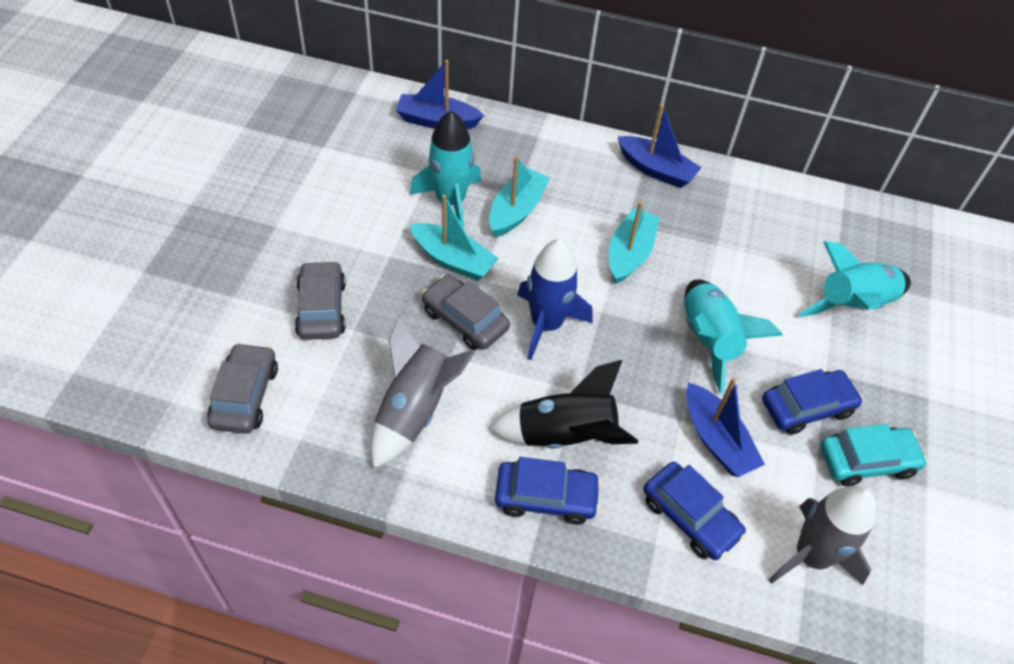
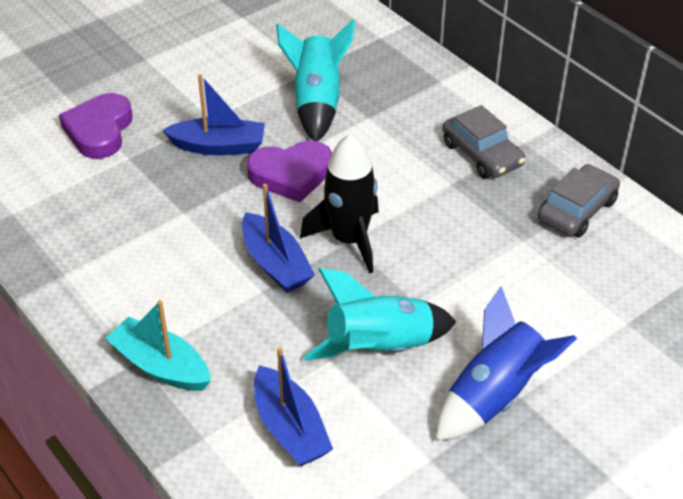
blue car: 3 -> 0
grey car: 3 -> 2
grey rocket: 2 -> 0
purple heart: 0 -> 2
turquoise boat: 3 -> 1
turquoise car: 1 -> 0
turquoise rocket: 3 -> 2

